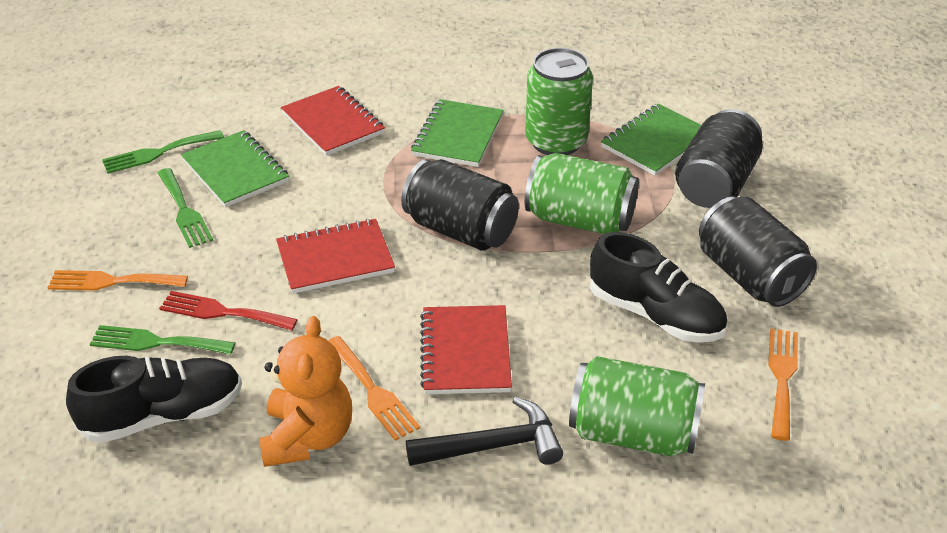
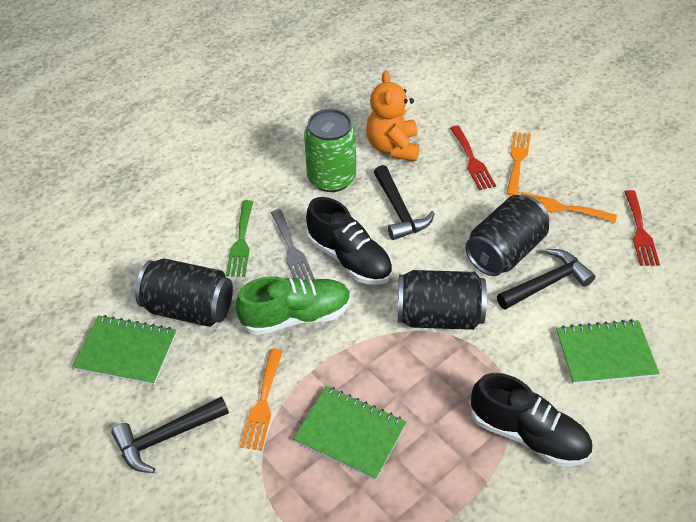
black hammer: 1 -> 3
green can: 3 -> 1
green fork: 3 -> 1
green shoe: 0 -> 1
grey fork: 0 -> 1
red fork: 1 -> 2
red notebook: 3 -> 0

